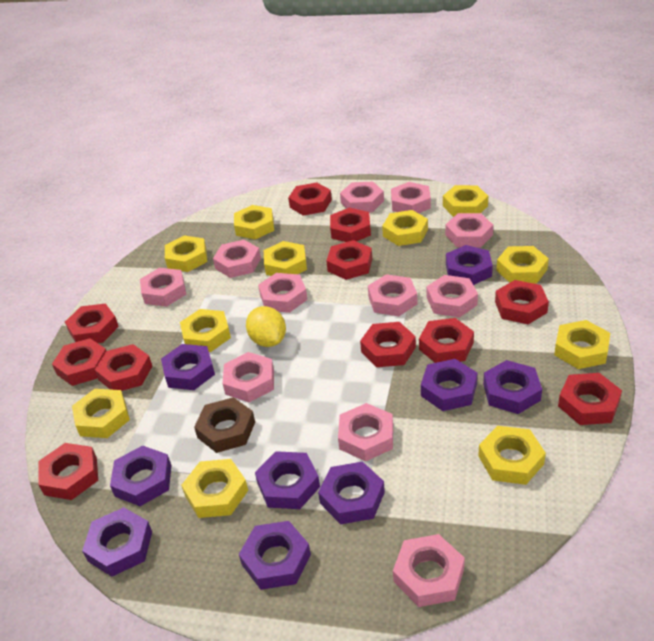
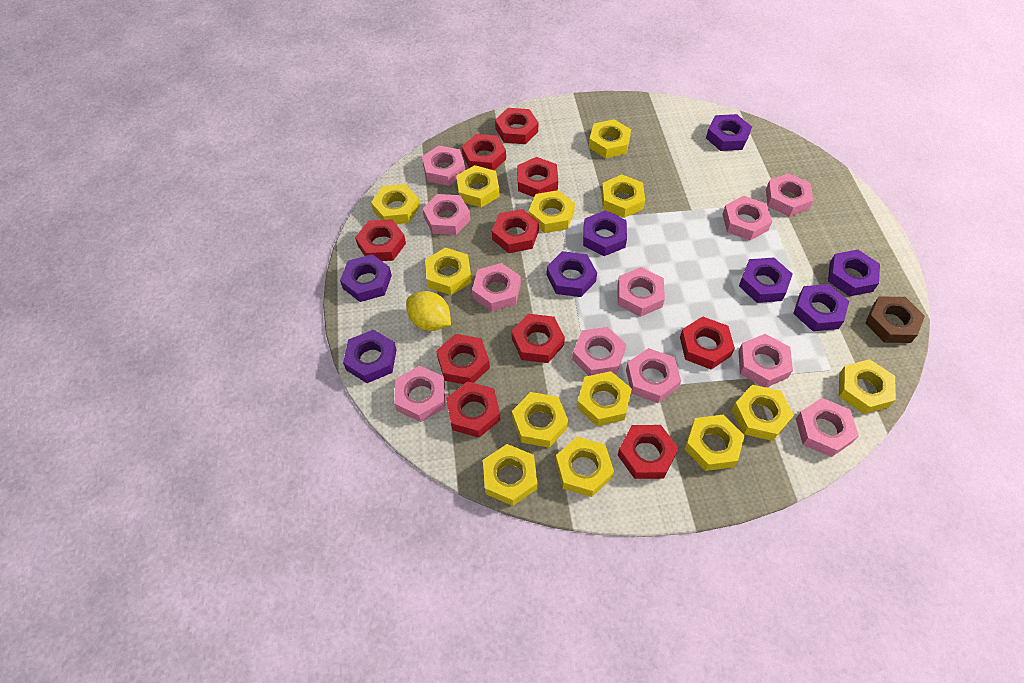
purple nut: 9 -> 8
red nut: 11 -> 10
yellow nut: 11 -> 13

